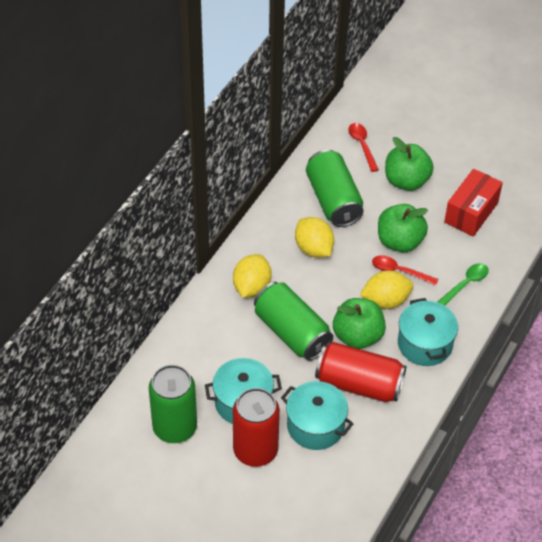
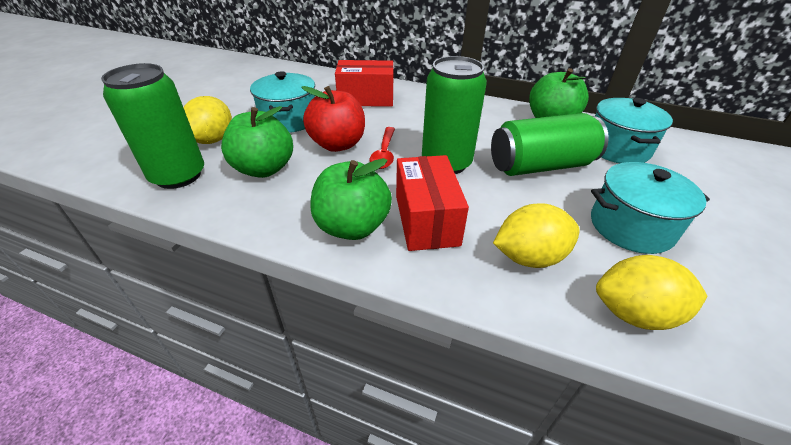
green spoon: 1 -> 0
red apple: 0 -> 1
red box: 1 -> 2
red can: 2 -> 0
red spoon: 2 -> 1

